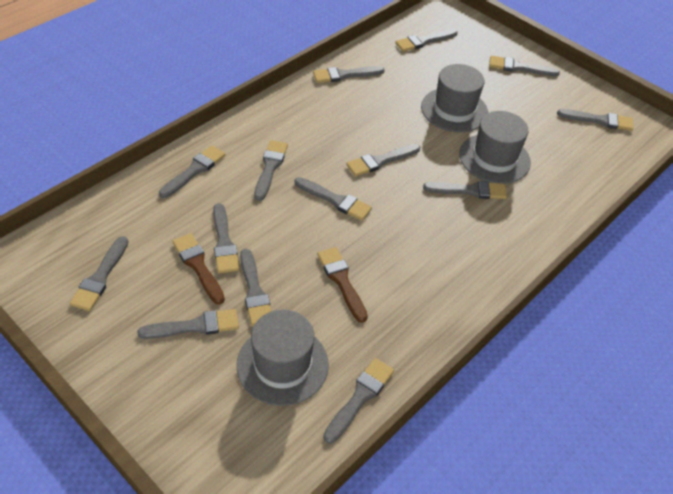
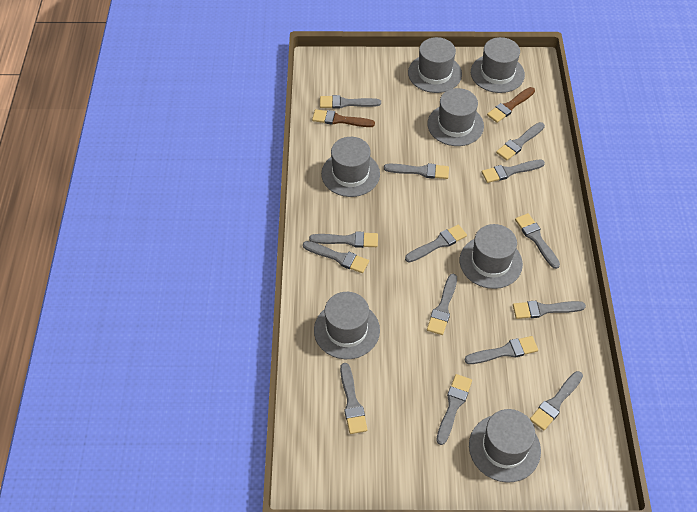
grey hat: 3 -> 7

